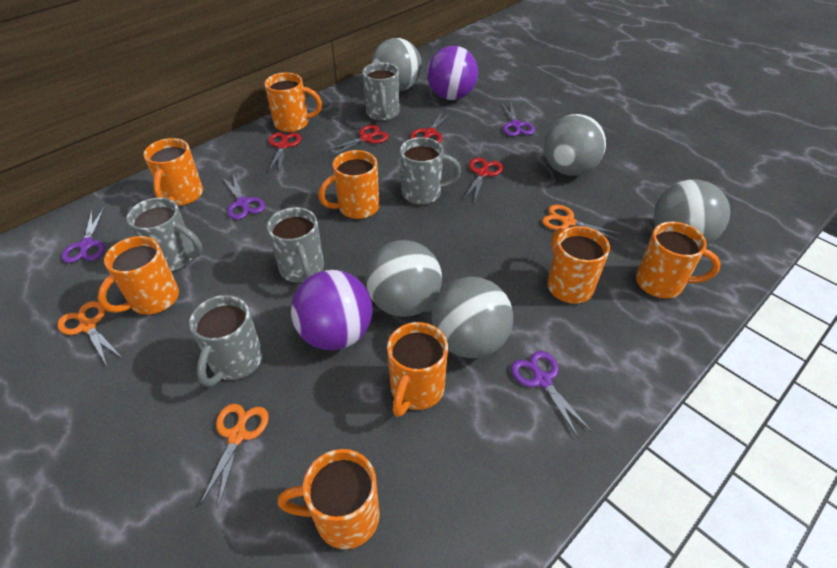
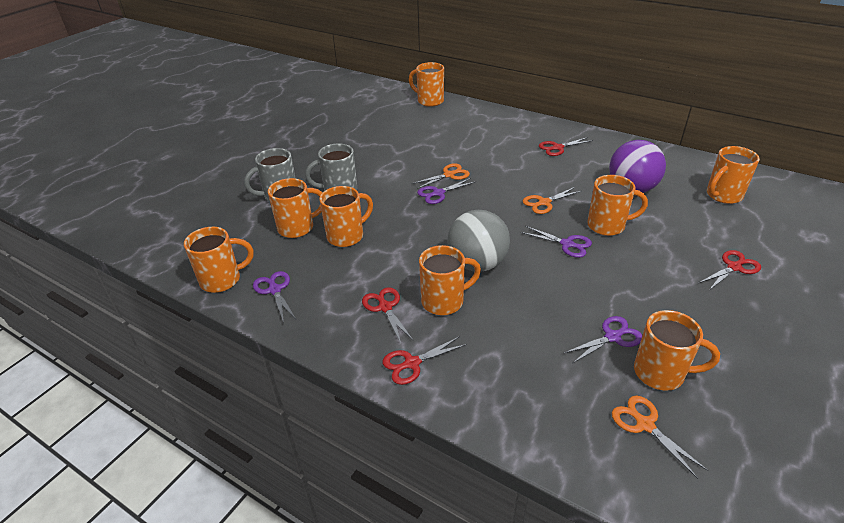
grey ball: 5 -> 1
grey mug: 5 -> 2
purple ball: 2 -> 1

